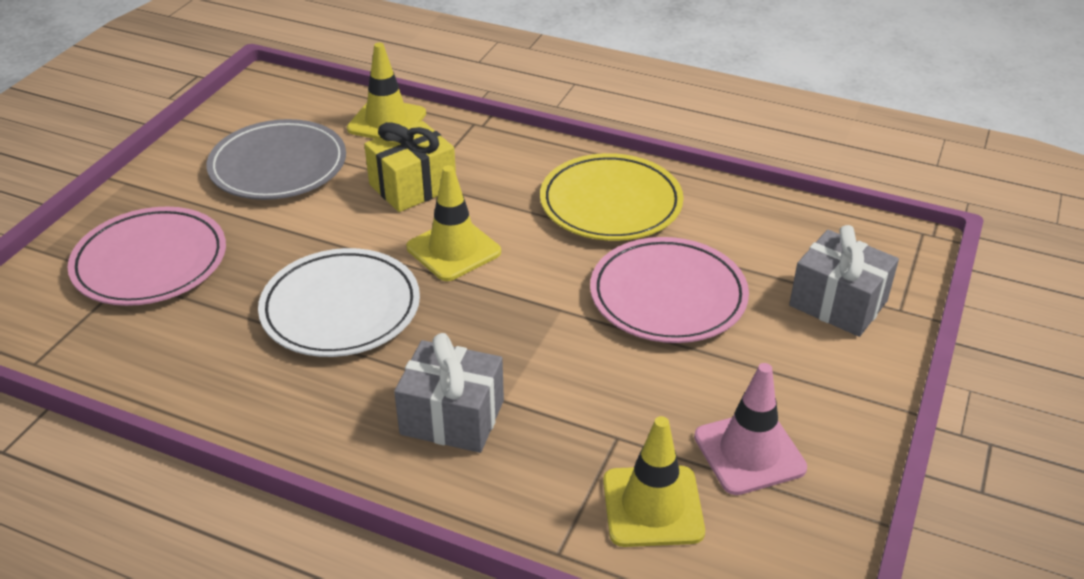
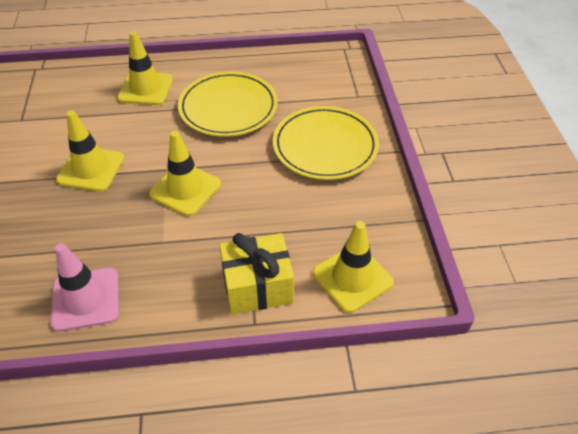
grey gift: 2 -> 0
grey plate: 1 -> 0
pink plate: 2 -> 0
white plate: 1 -> 0
yellow plate: 1 -> 2
yellow traffic cone: 3 -> 4

